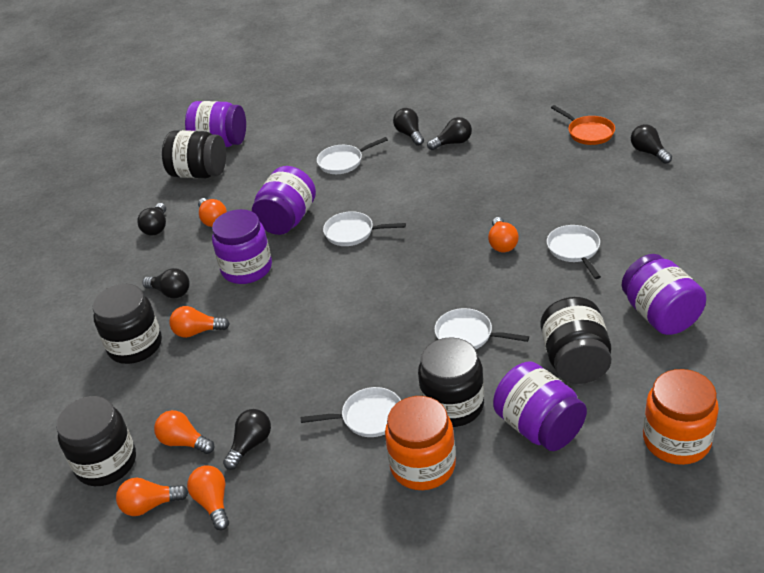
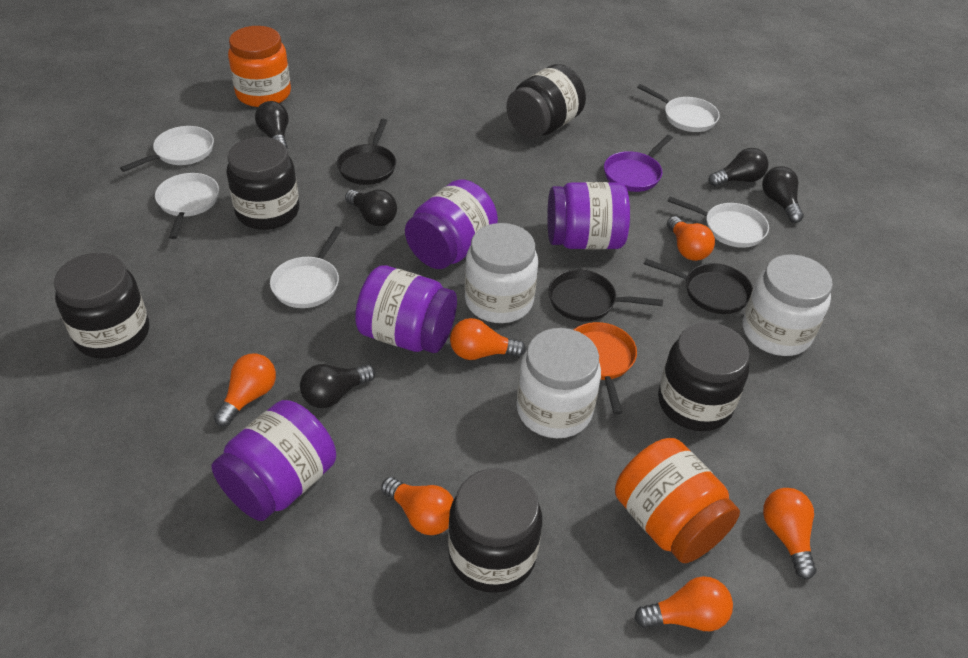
black light bulb: 6 -> 5
black pan: 0 -> 3
purple jar: 5 -> 4
purple pan: 0 -> 1
white jar: 0 -> 3

